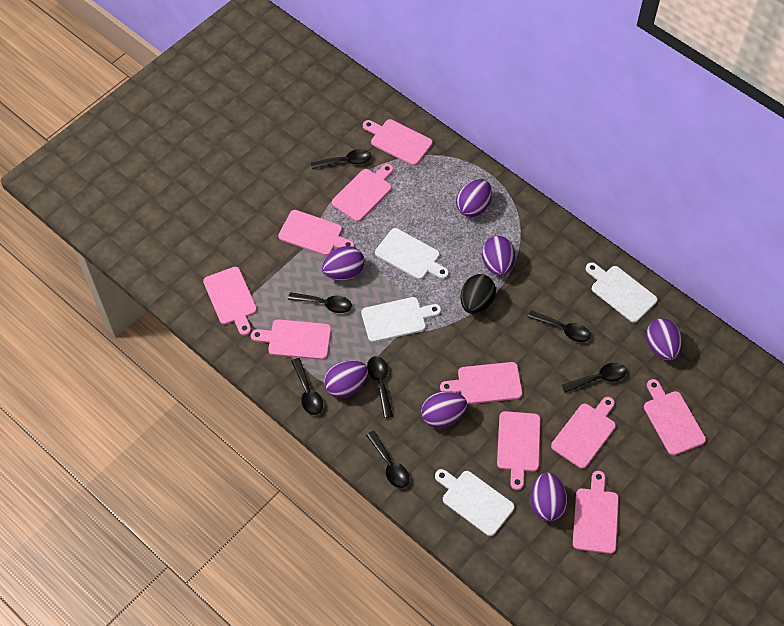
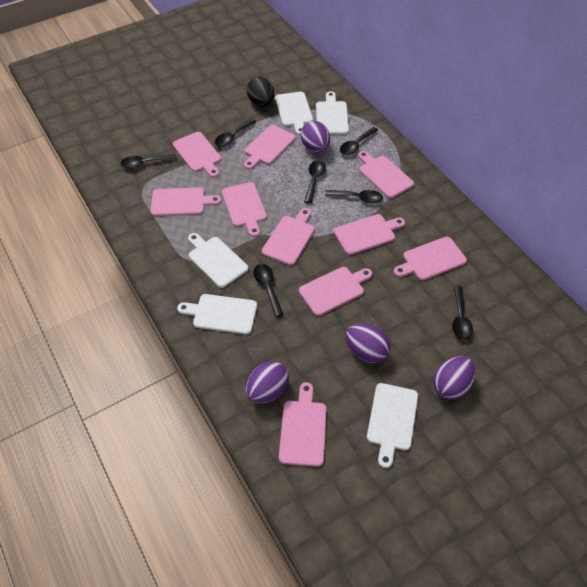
purple egg: 7 -> 4
white cutting board: 4 -> 5

